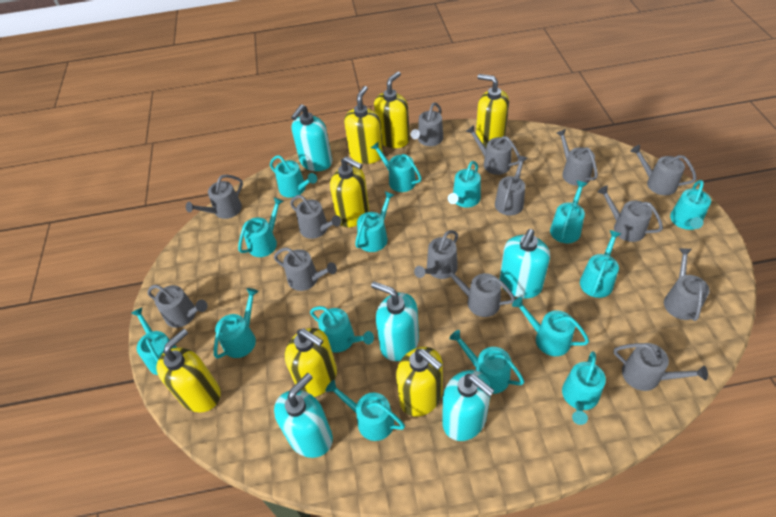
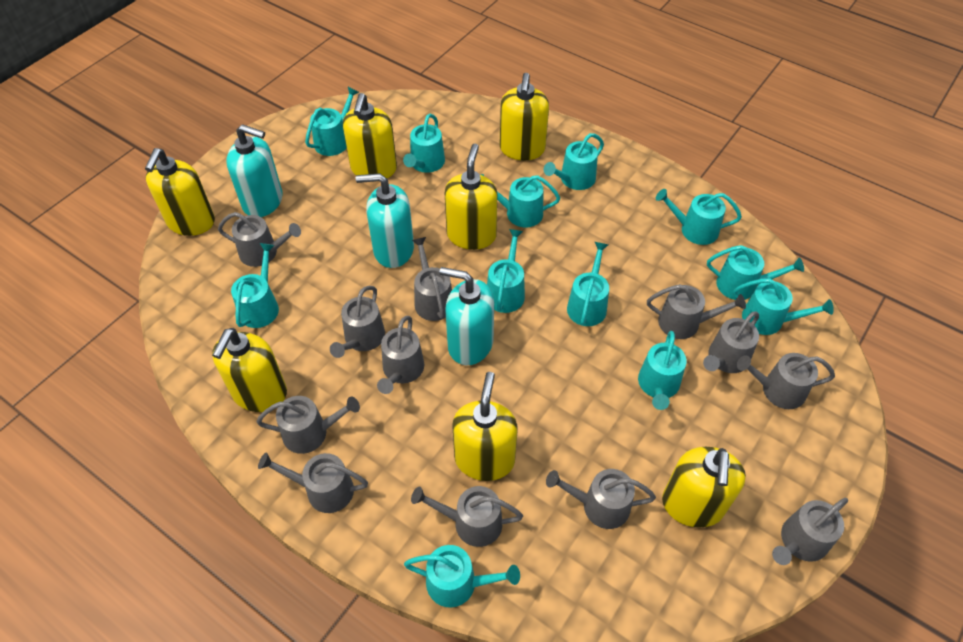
grey watering can: 14 -> 12
turquoise soap dispenser: 5 -> 3
turquoise watering can: 15 -> 12

